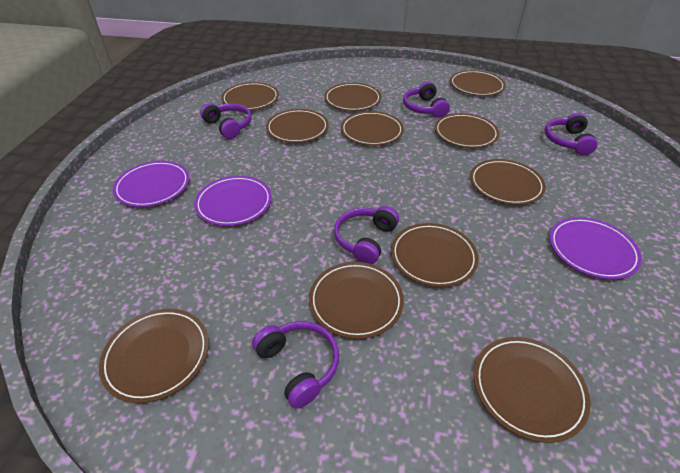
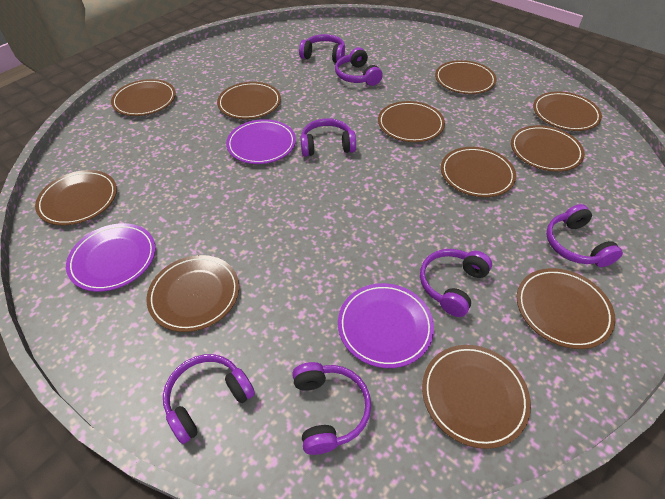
purple headphones: 5 -> 7

